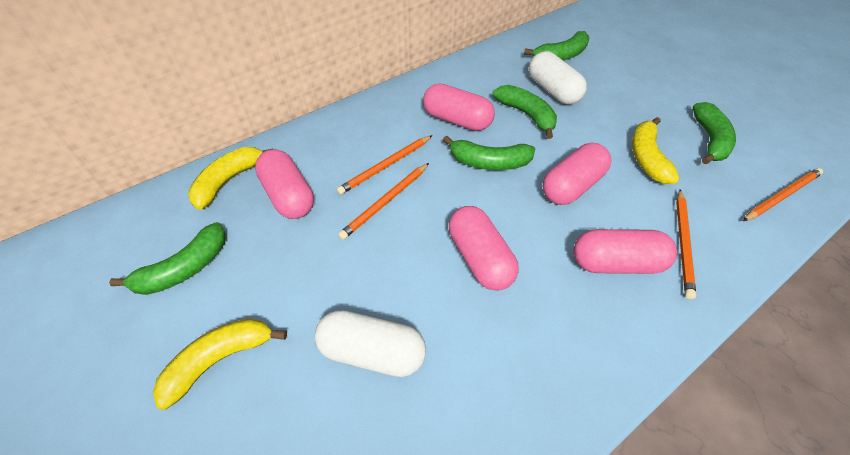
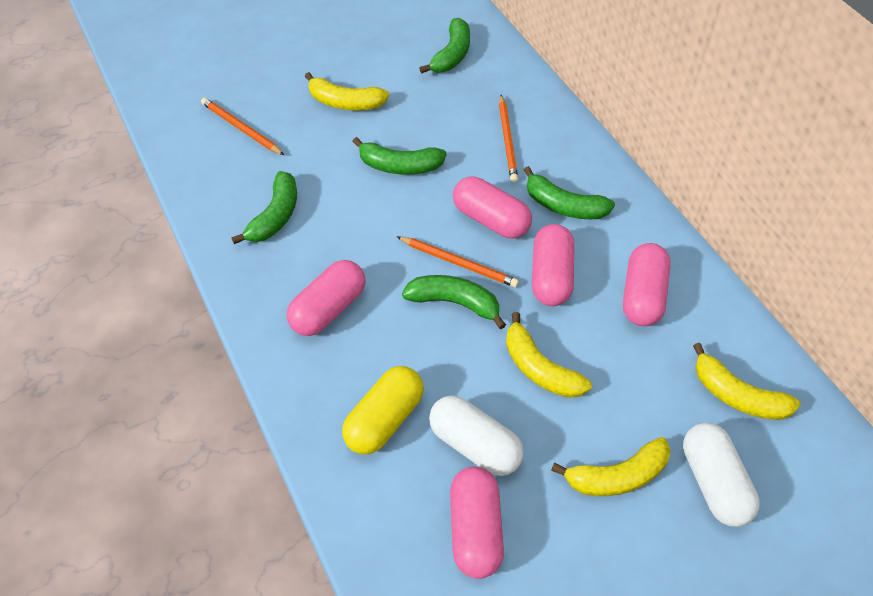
orange pencil: 4 -> 3
yellow banana: 3 -> 4
yellow capsule: 0 -> 1

